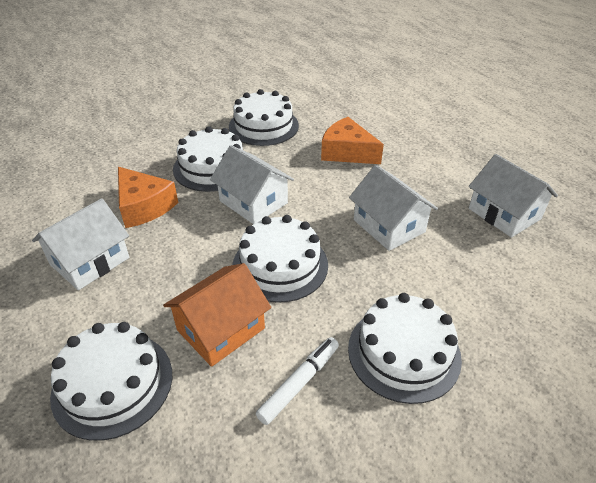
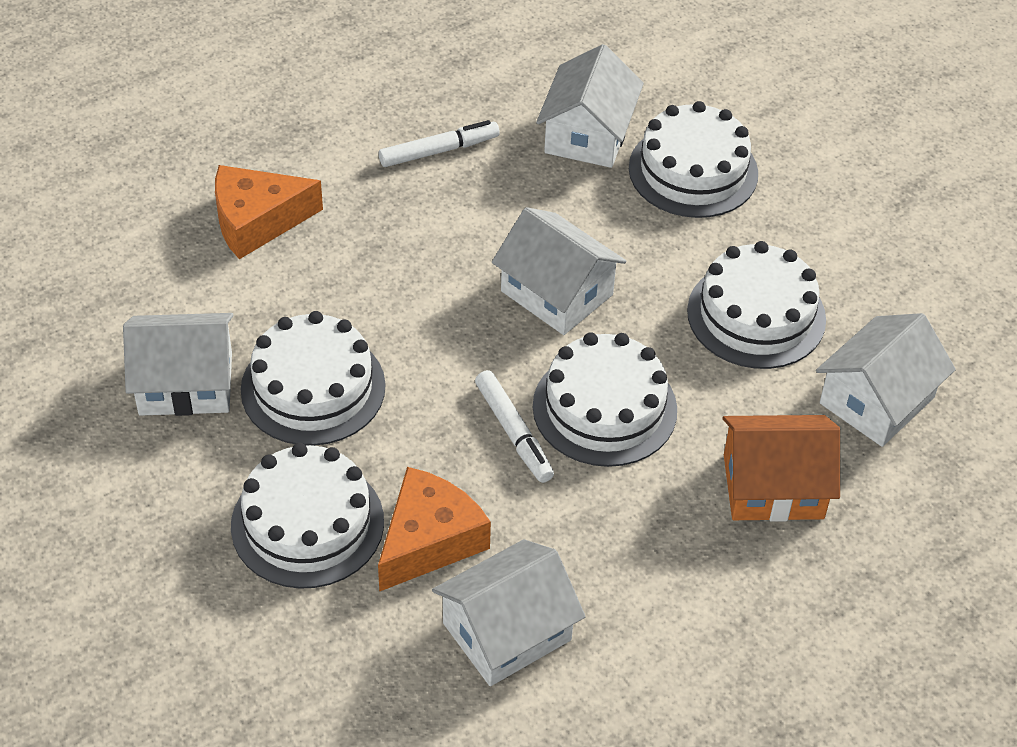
white house: 4 -> 5
white marker: 1 -> 2

